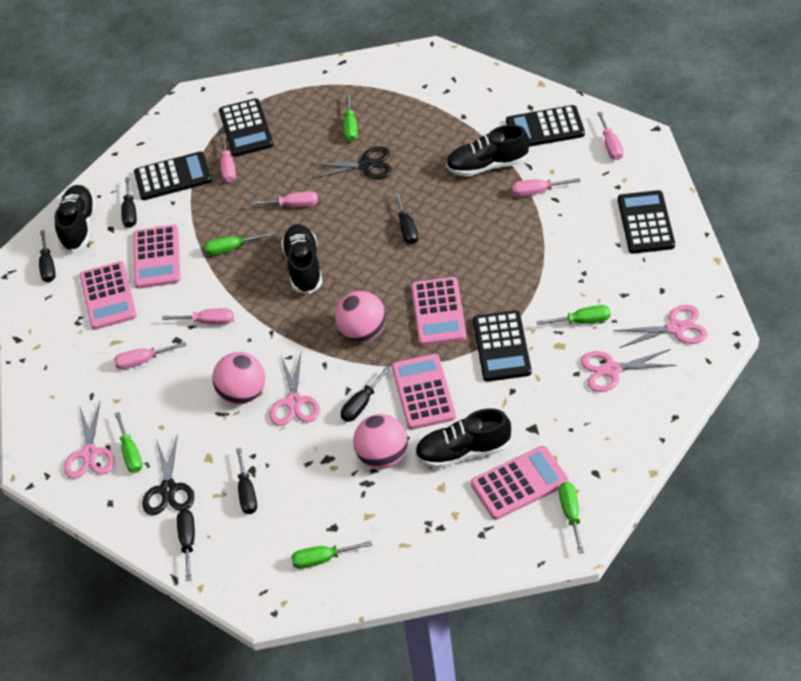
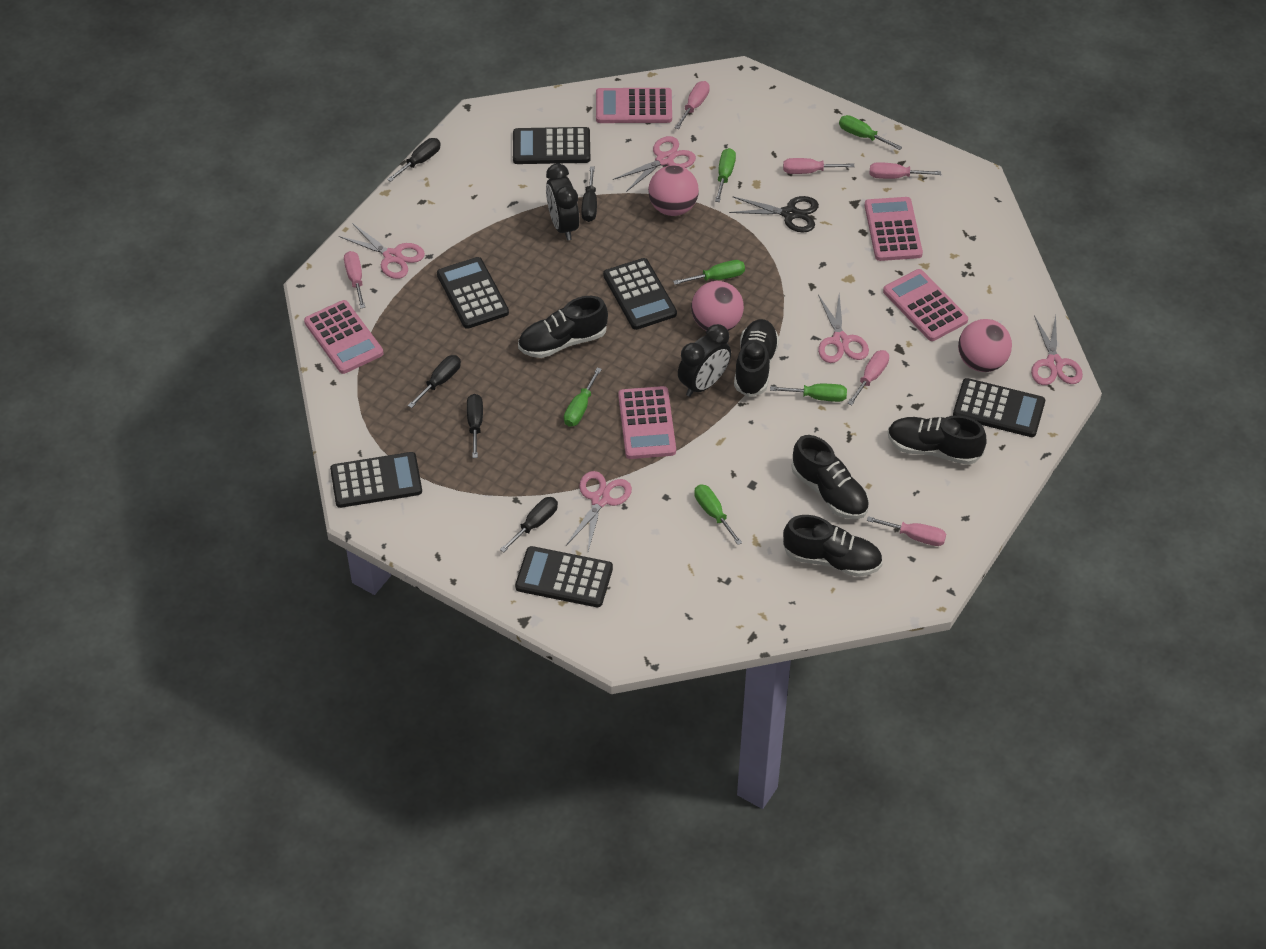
black calculator: 5 -> 6
black clock: 0 -> 2
black scissors: 2 -> 1
black screwdriver: 6 -> 5
black shoe: 4 -> 5
pink scissors: 4 -> 5

